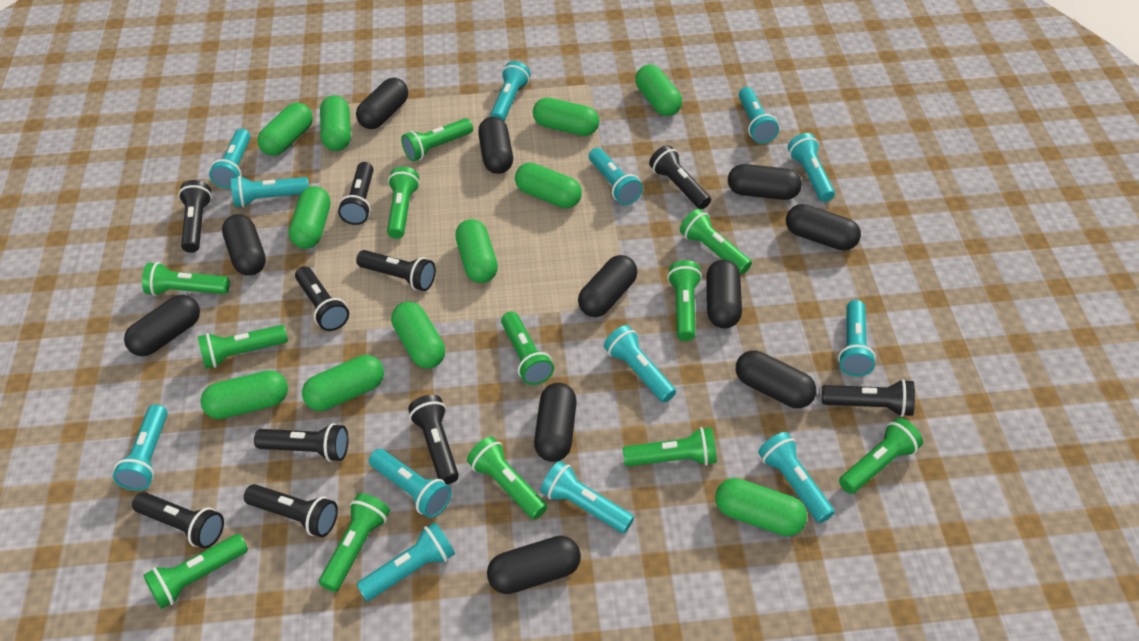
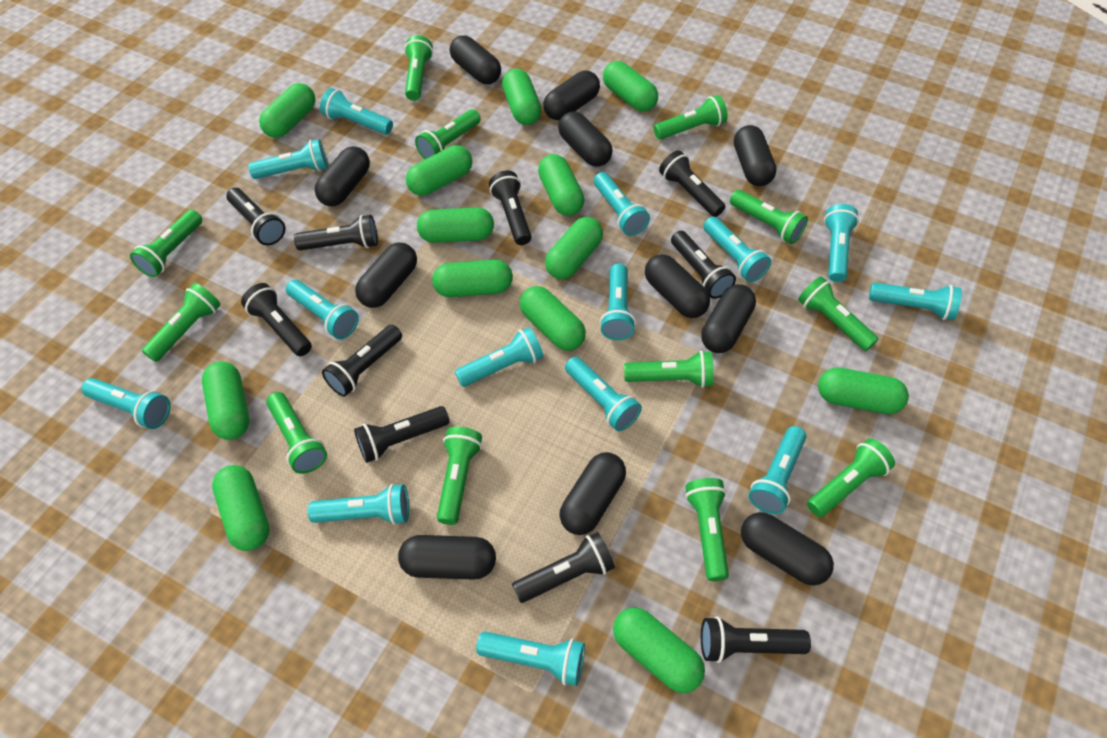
green capsule: 11 -> 13
turquoise flashlight: 13 -> 14

